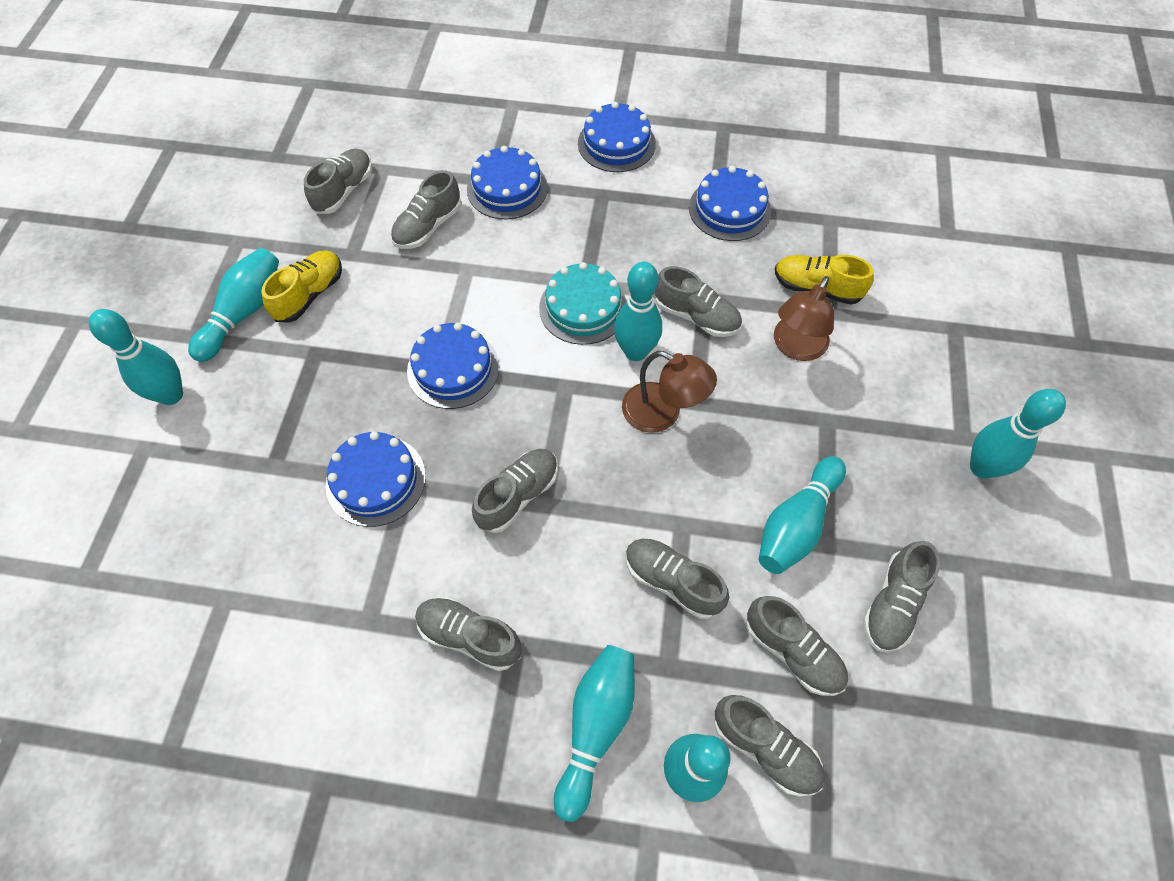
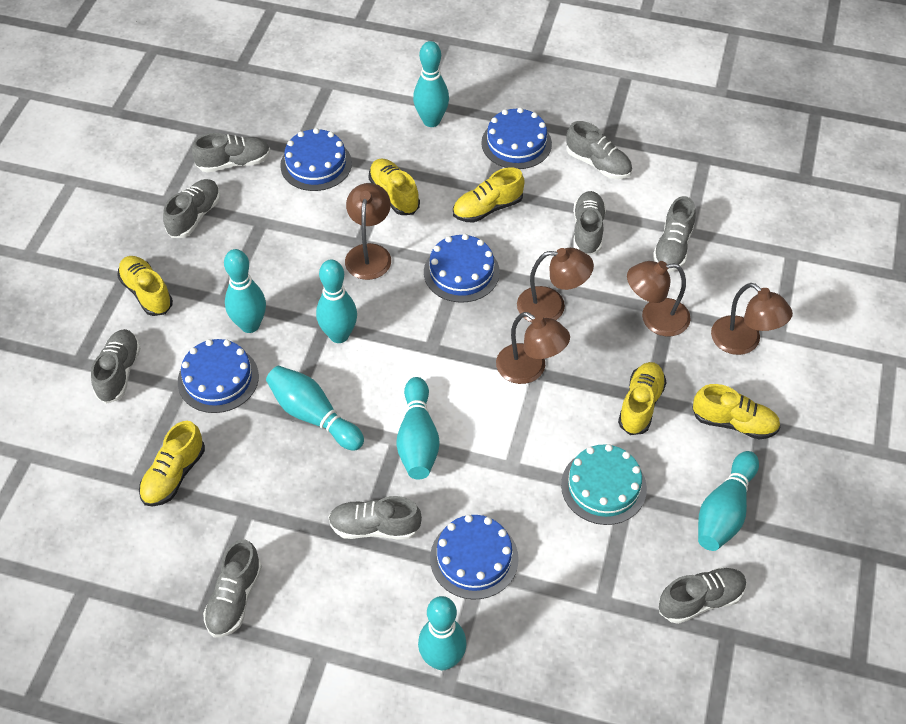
brown lamp: 2 -> 5
yellow shoe: 2 -> 6

